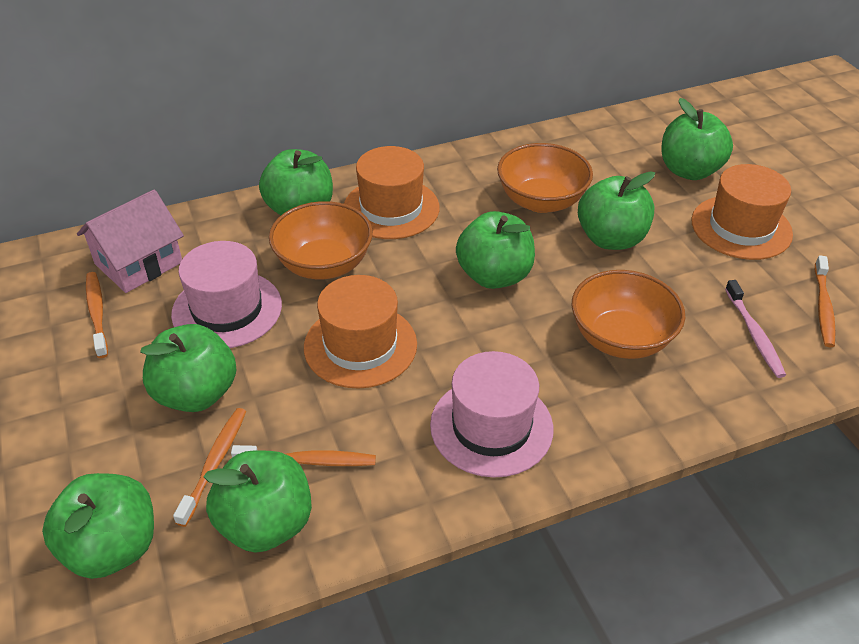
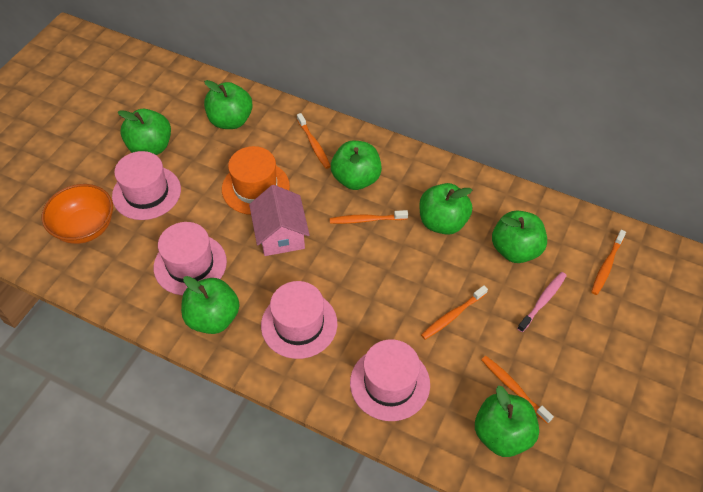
orange bowl: 3 -> 1
orange hat: 3 -> 1
orange toothbrush: 4 -> 5
pink hat: 2 -> 4

